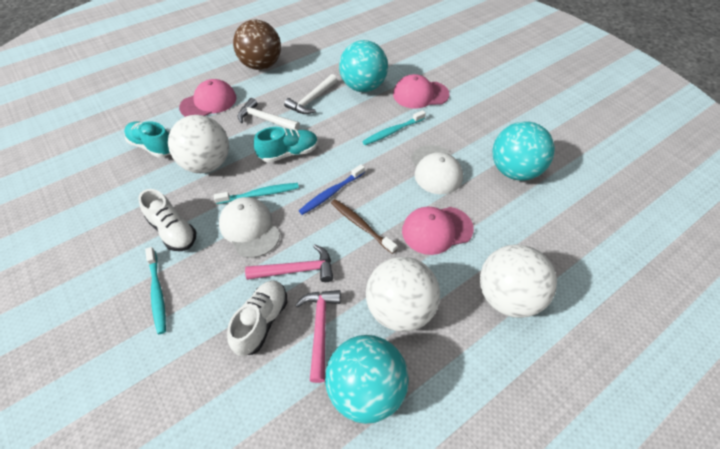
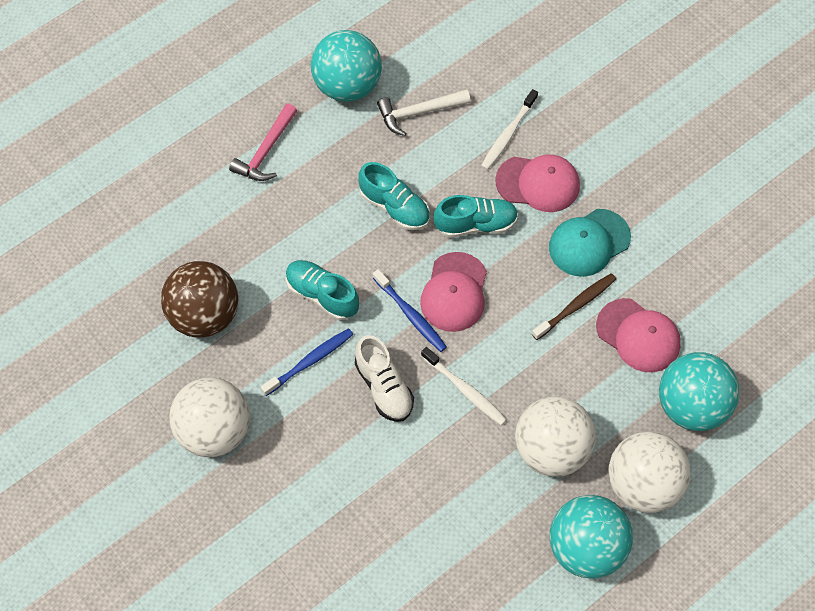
blue toothbrush: 1 -> 2
pink hammer: 2 -> 1
turquoise cap: 0 -> 1
turquoise shoe: 2 -> 3
turquoise toothbrush: 3 -> 0
white cap: 2 -> 0
white hammer: 2 -> 1
white shoe: 2 -> 1
white toothbrush: 0 -> 2

